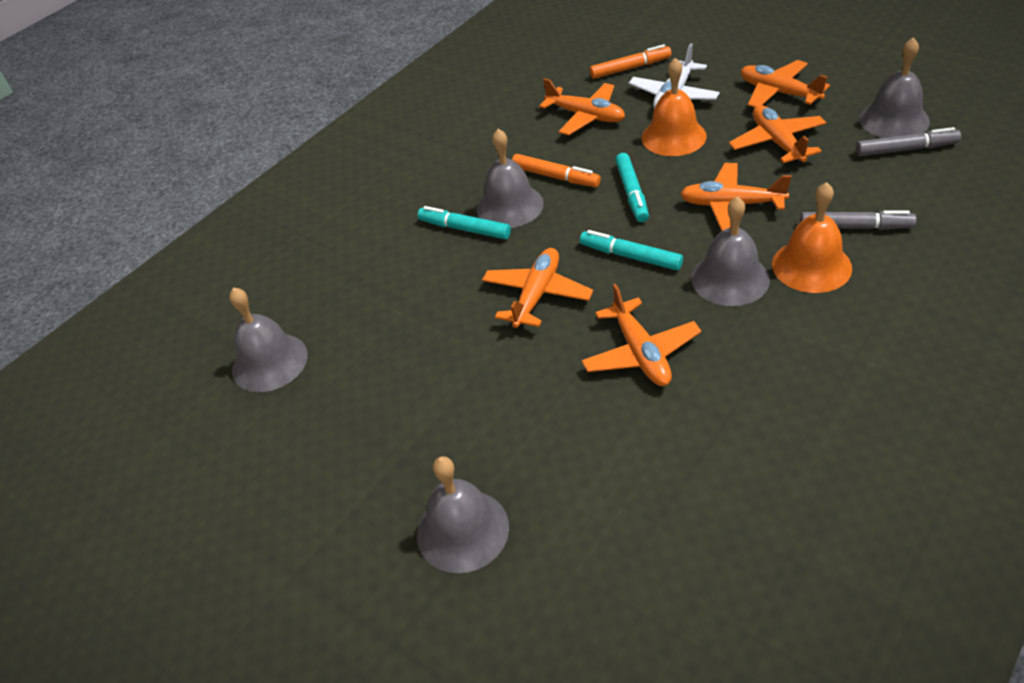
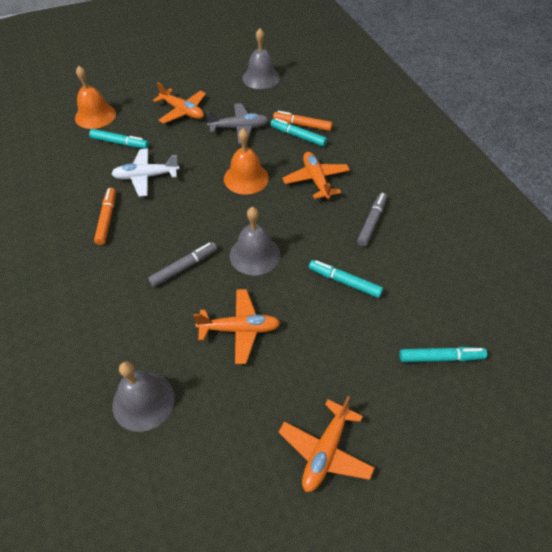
grey bell: 5 -> 3
grey plane: 0 -> 1
orange plane: 6 -> 4
turquoise marker: 3 -> 4

